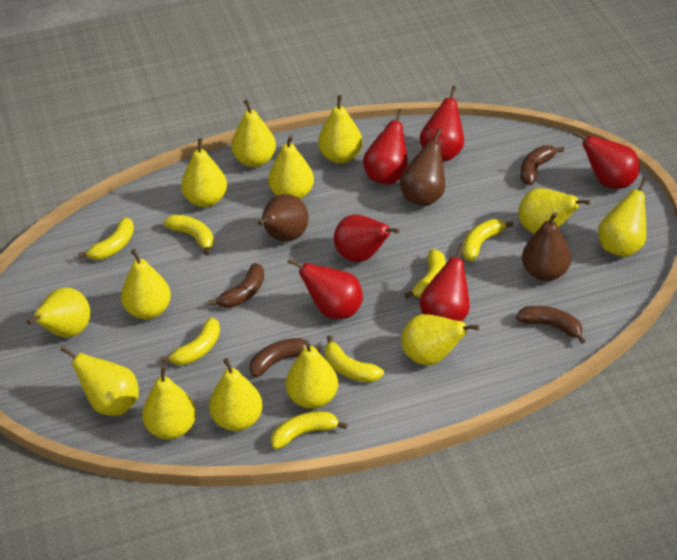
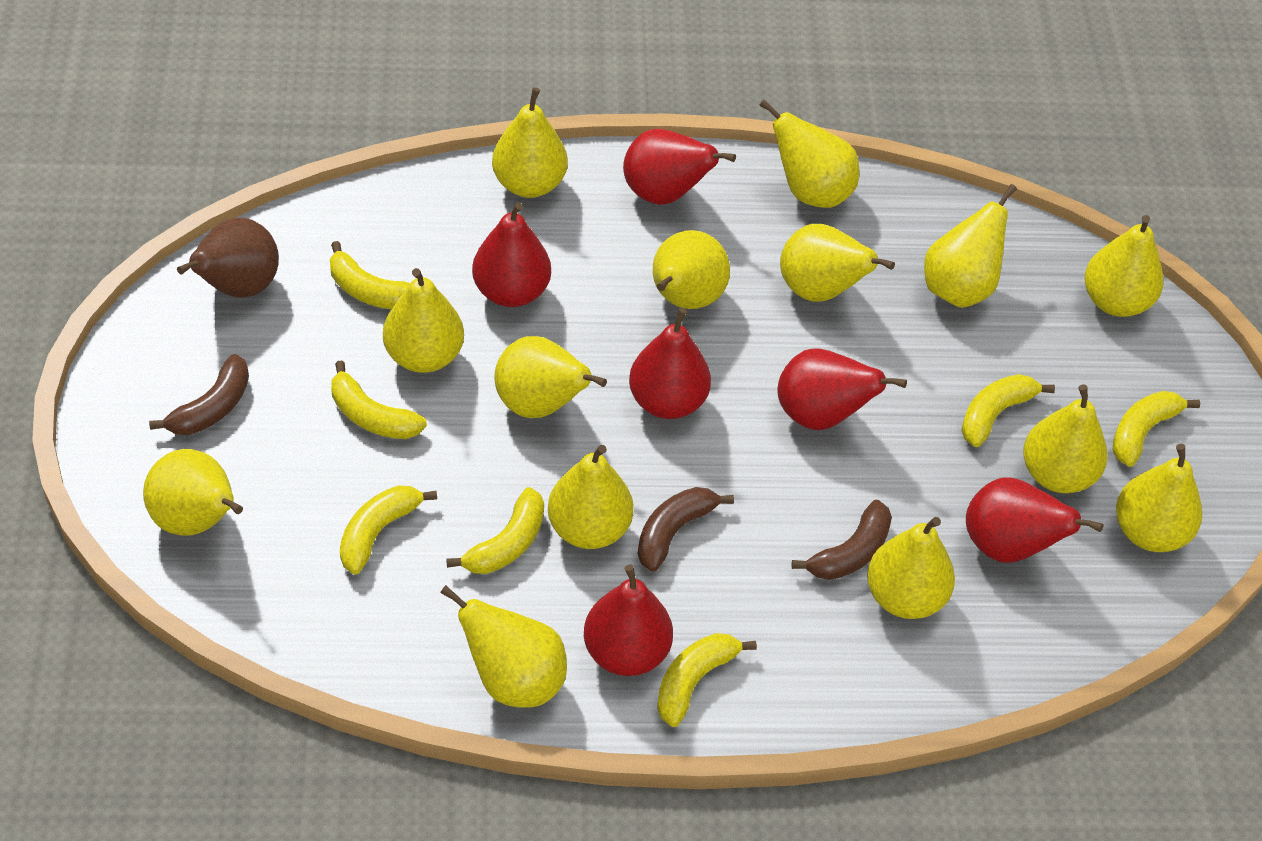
brown banana: 4 -> 3
brown pear: 3 -> 1
yellow pear: 13 -> 14

